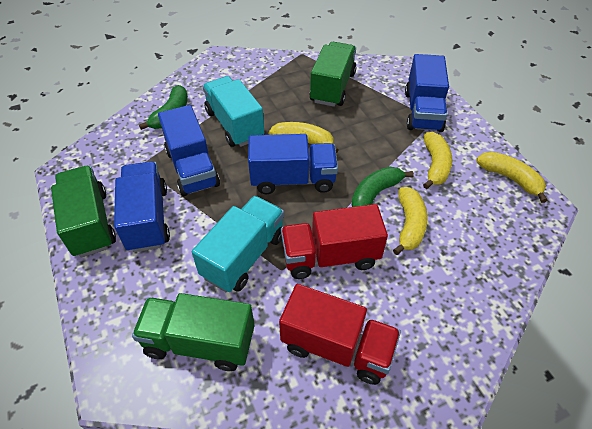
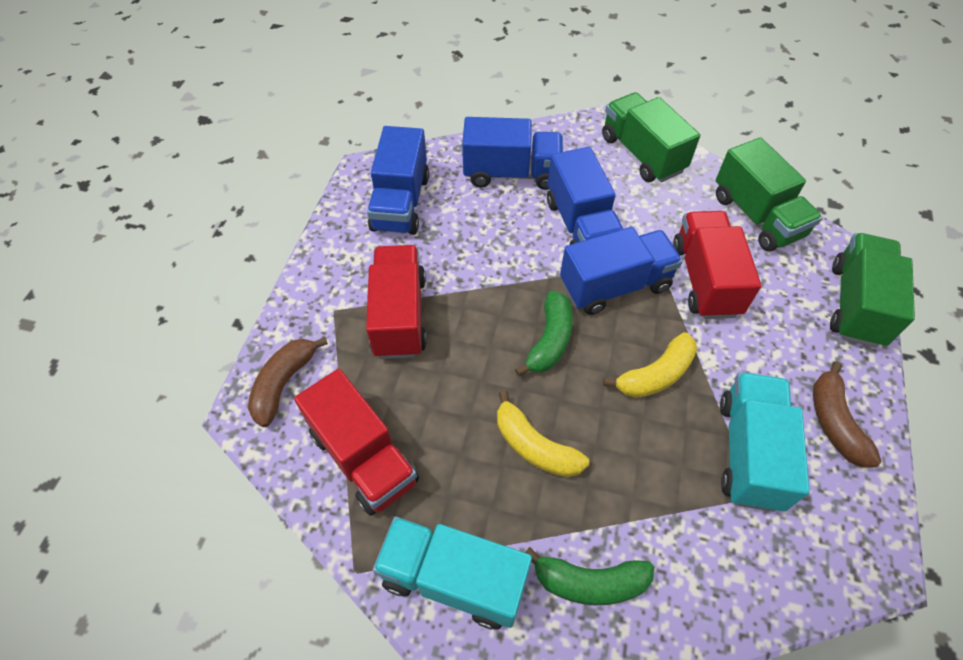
brown banana: 0 -> 2
red truck: 2 -> 3
yellow banana: 4 -> 2

